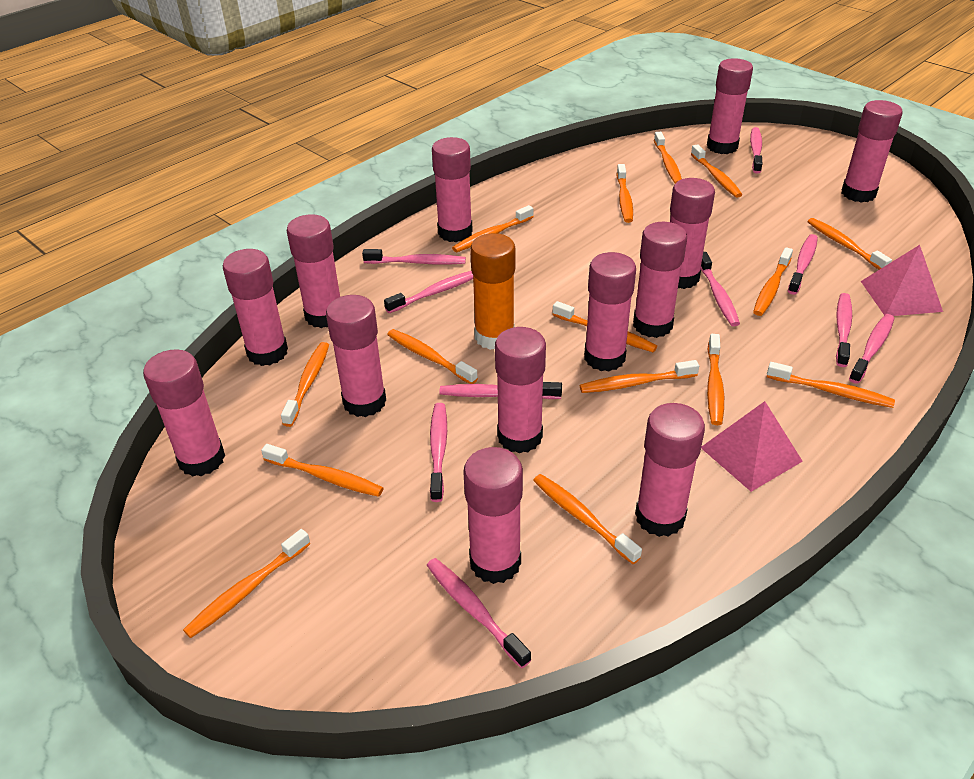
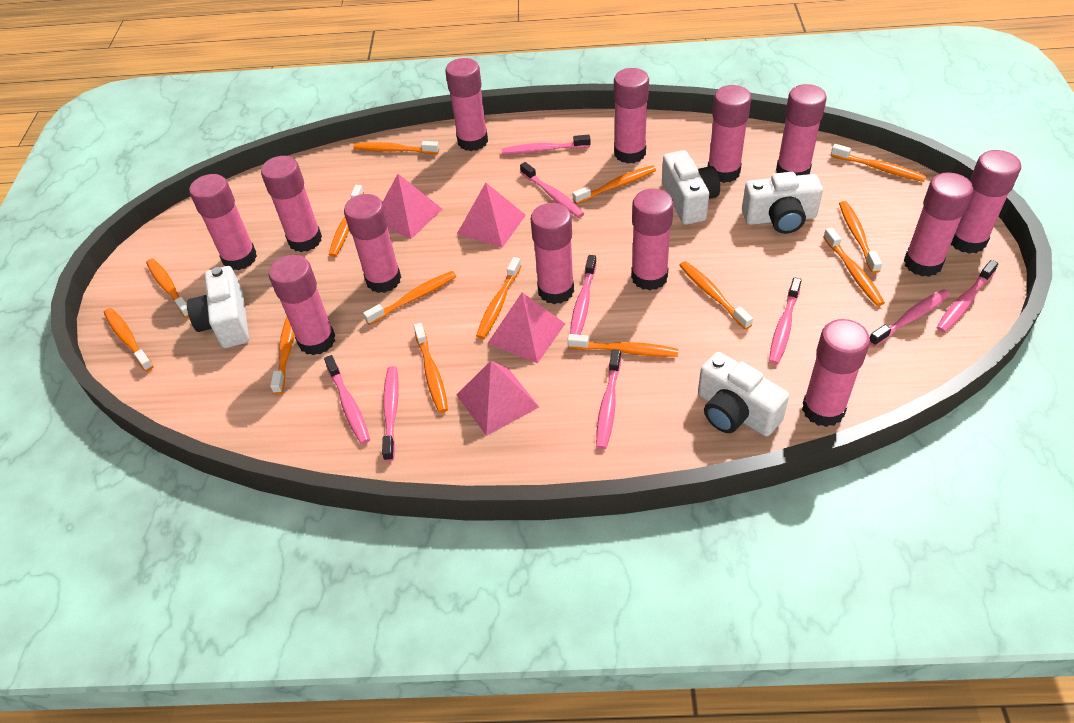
orange glue stick: 1 -> 0
orange toothbrush: 15 -> 14
pink pyramid: 2 -> 4
pink toothbrush: 10 -> 9
white camera: 0 -> 4

